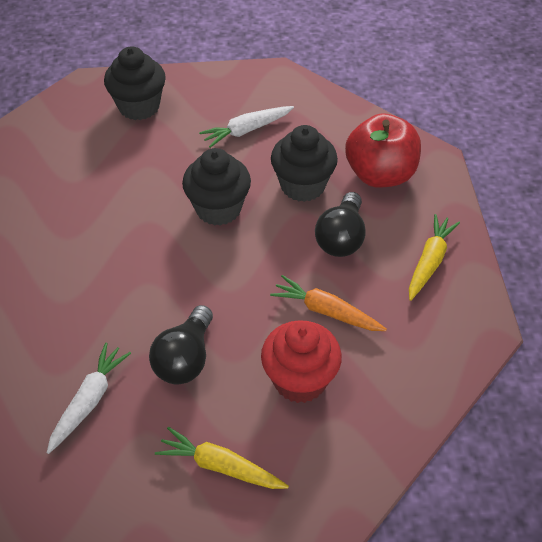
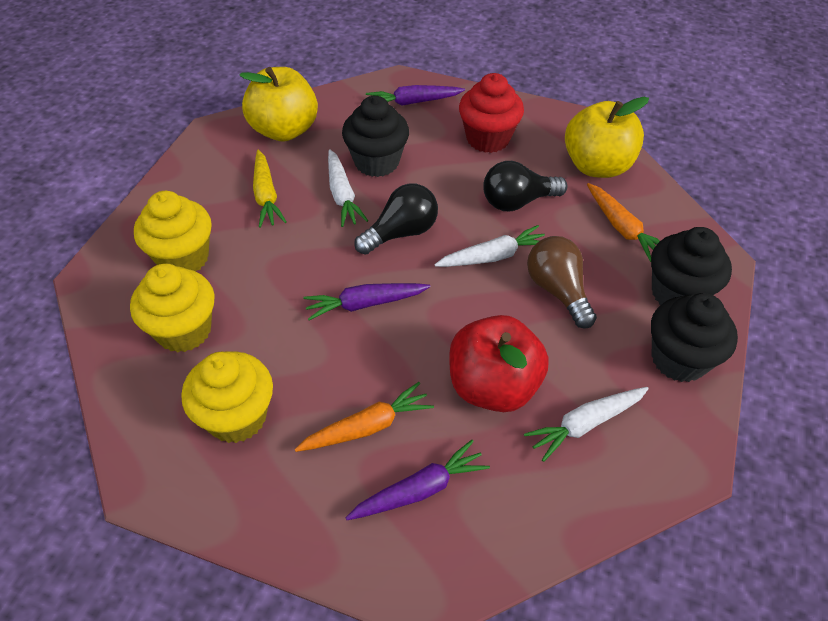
brown light bulb: 0 -> 1
orange carrot: 1 -> 2
purple carrot: 0 -> 3
white carrot: 2 -> 3
yellow apple: 0 -> 2
yellow carrot: 2 -> 1
yellow cupcake: 0 -> 3

